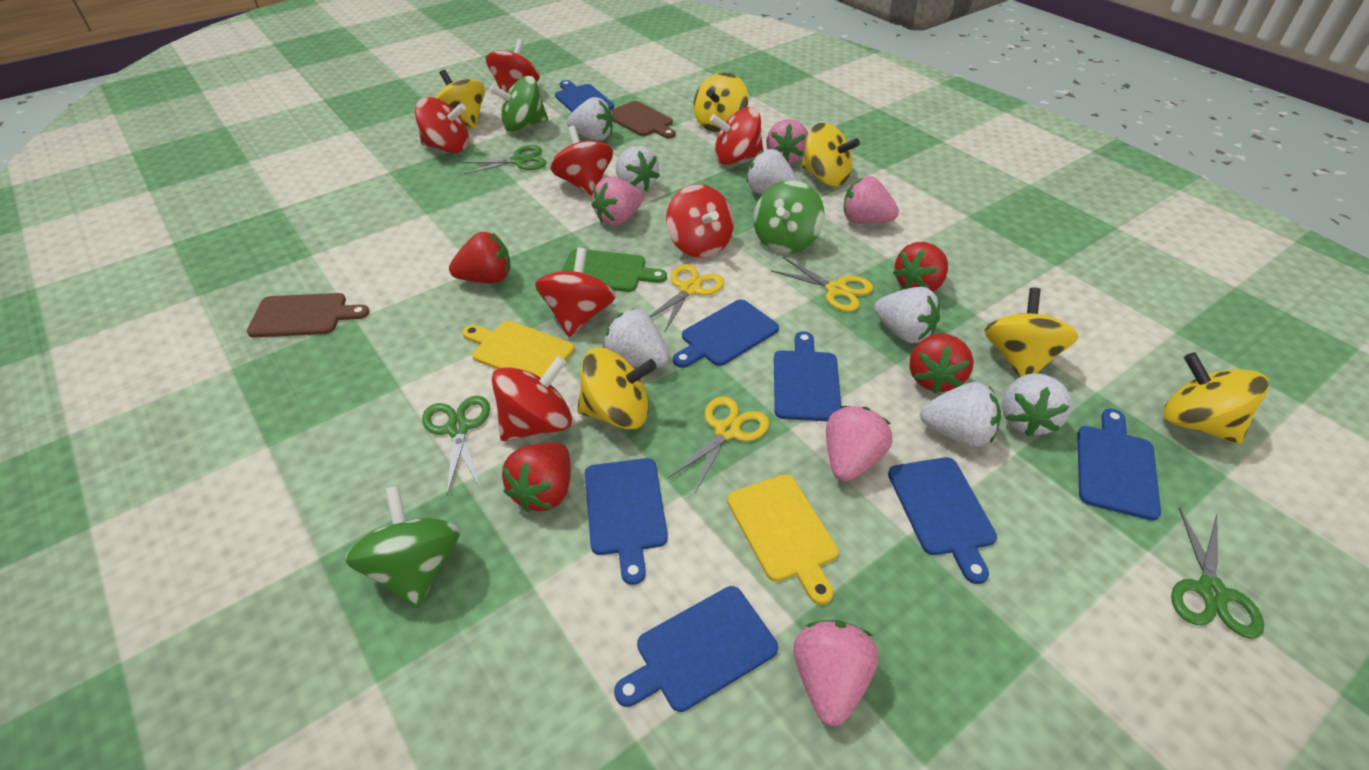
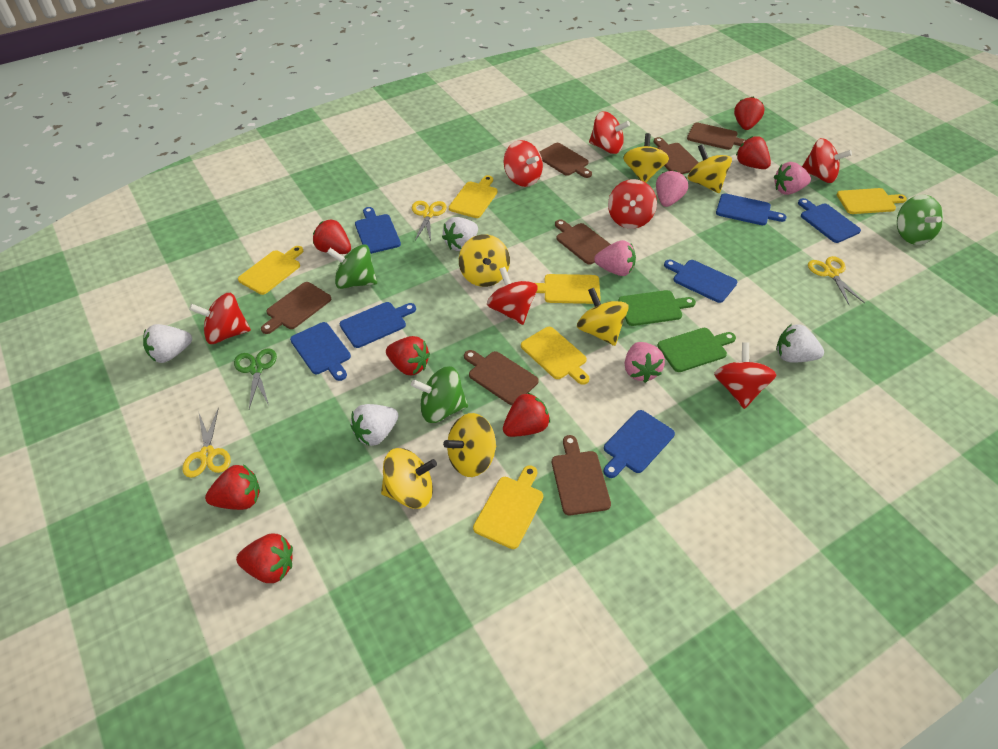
brown cutting board: 2 -> 7
green cutting board: 1 -> 2
green scissors: 3 -> 1
pink strawberry: 5 -> 4
red strawberry: 4 -> 7
white strawberry: 7 -> 4
yellow cutting board: 2 -> 6

